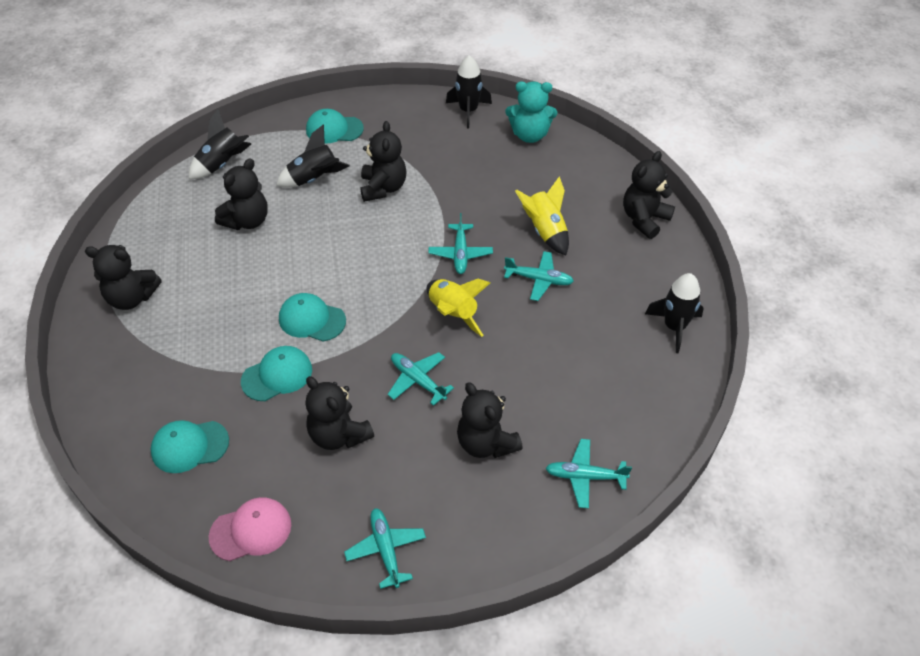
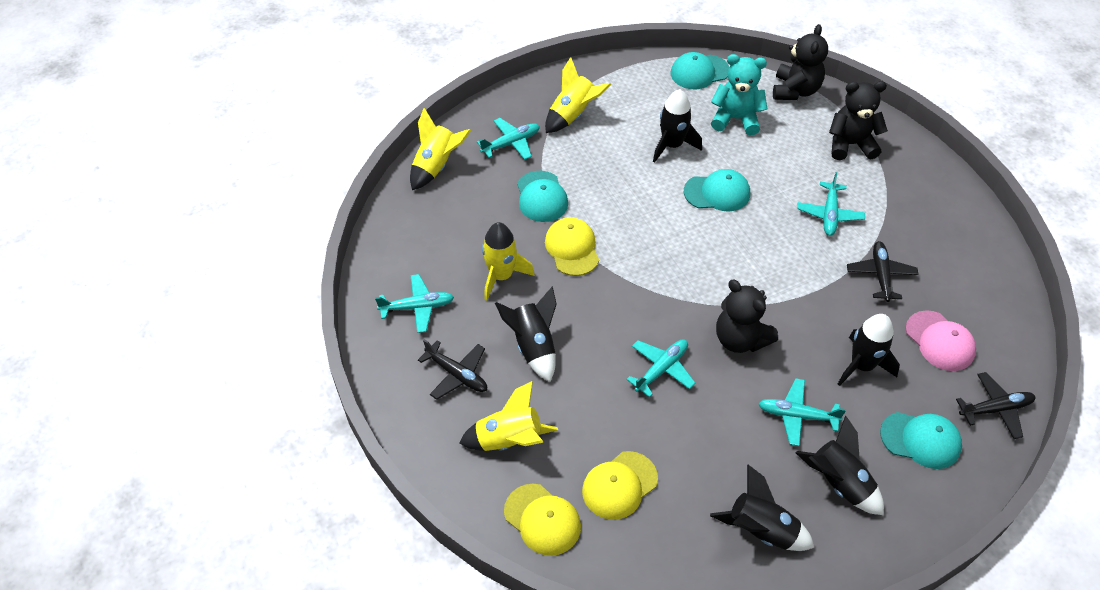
black plane: 0 -> 3
black rocket: 4 -> 5
black teddy bear: 6 -> 3
yellow cap: 0 -> 3
yellow rocket: 2 -> 4

